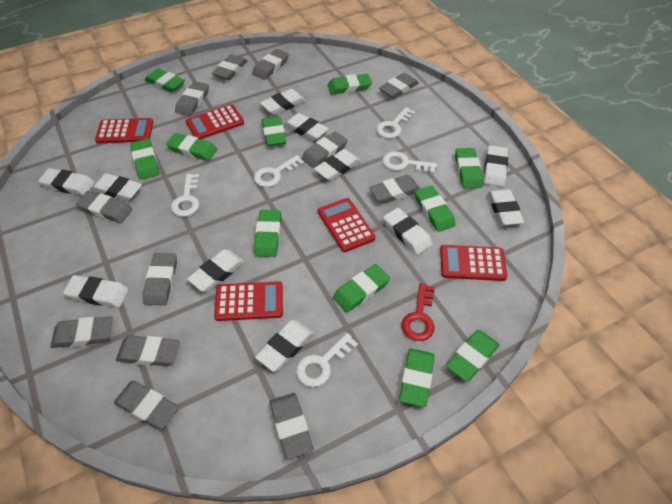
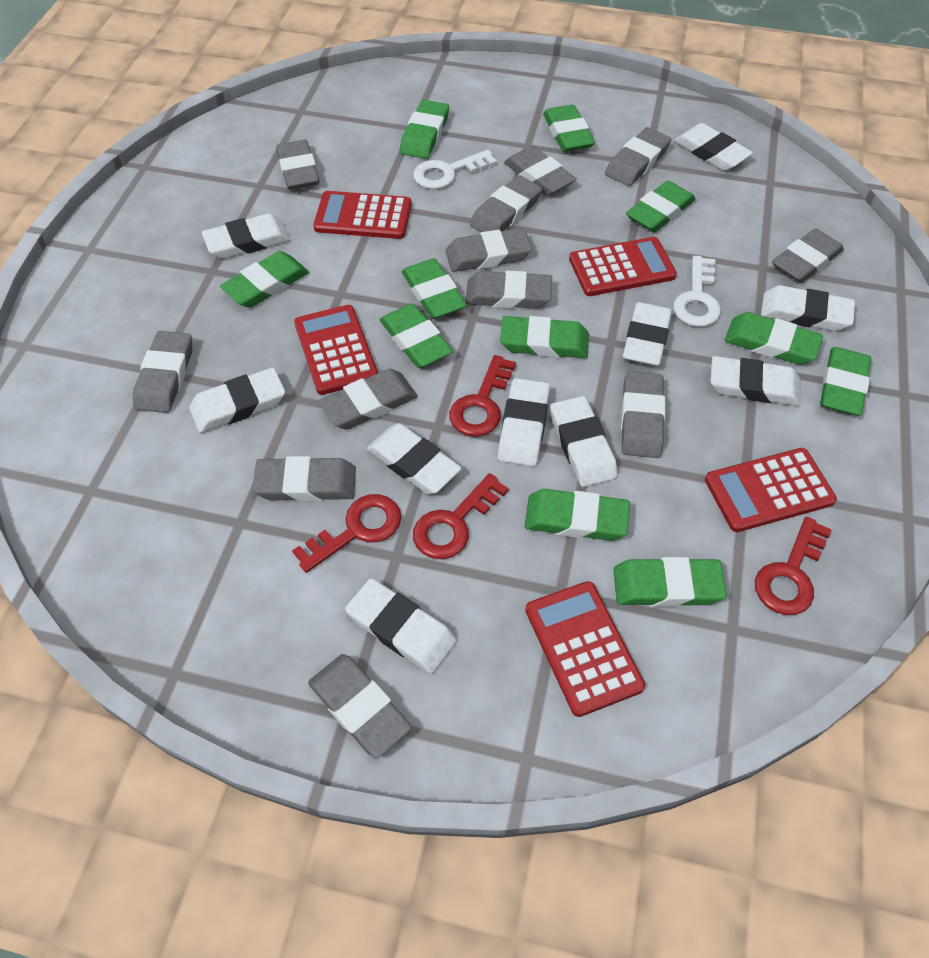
red key: 1 -> 4
white eraser: 11 -> 10
white key: 5 -> 2

